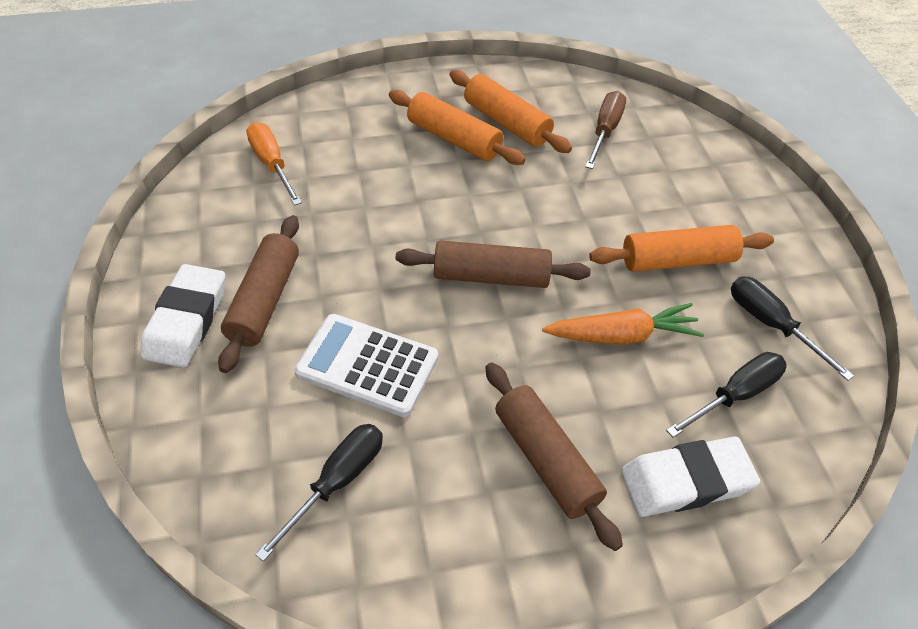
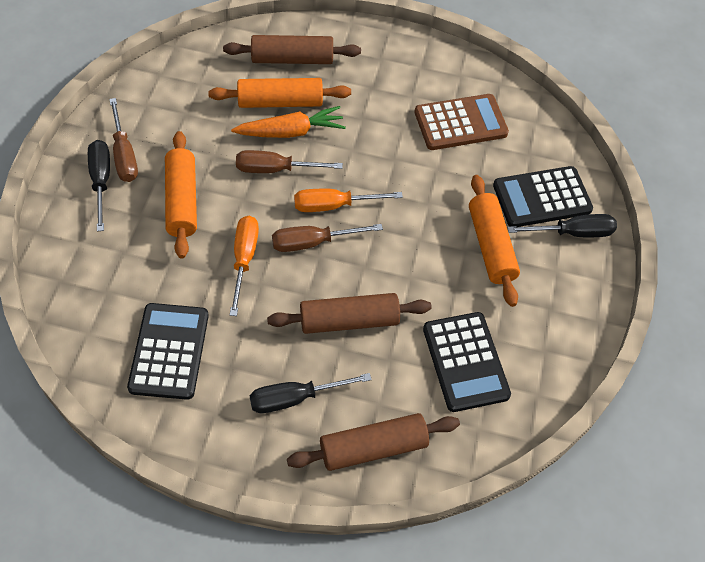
black calculator: 0 -> 3
brown calculator: 0 -> 1
brown screwdriver: 1 -> 3
orange screwdriver: 1 -> 2
white calculator: 1 -> 0
white eraser: 2 -> 0

